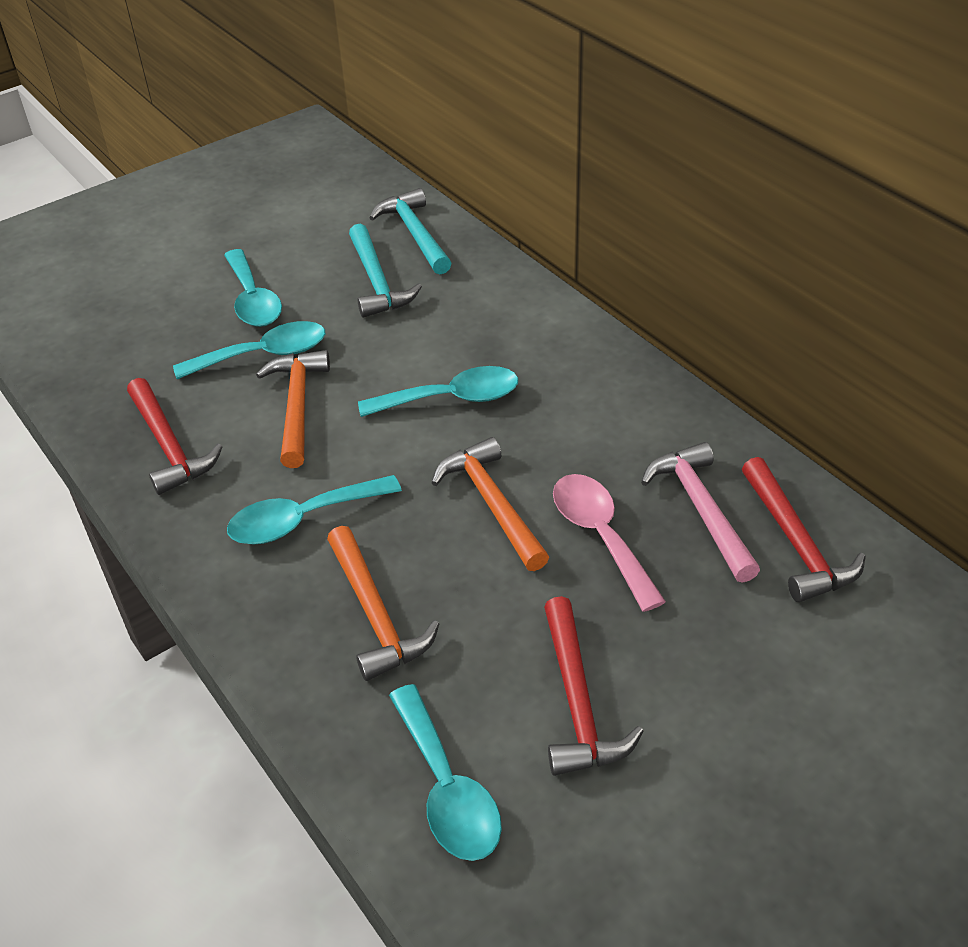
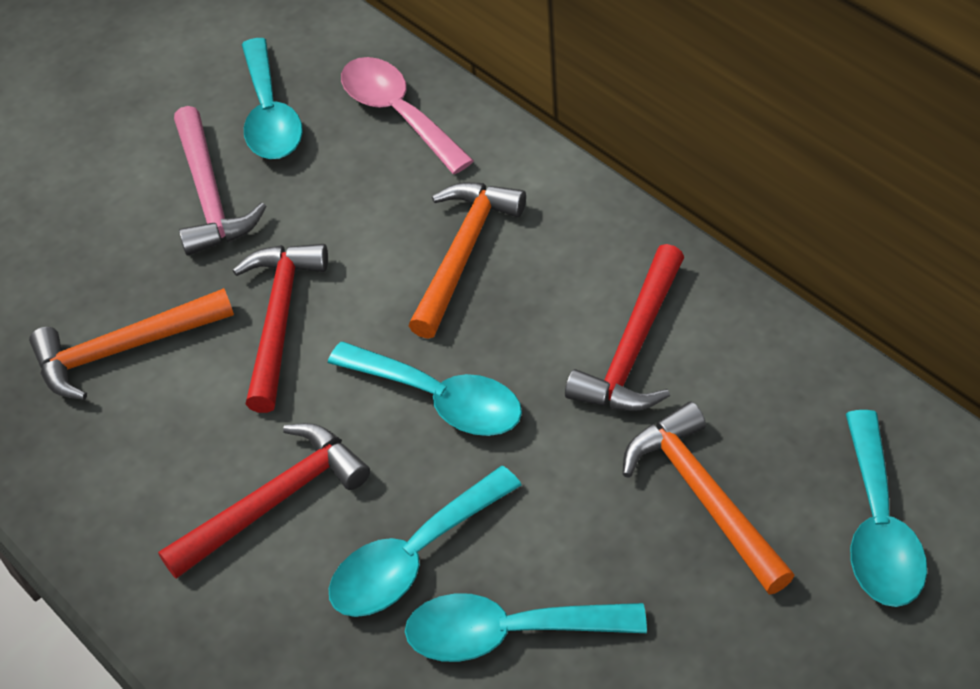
turquoise hammer: 2 -> 0

